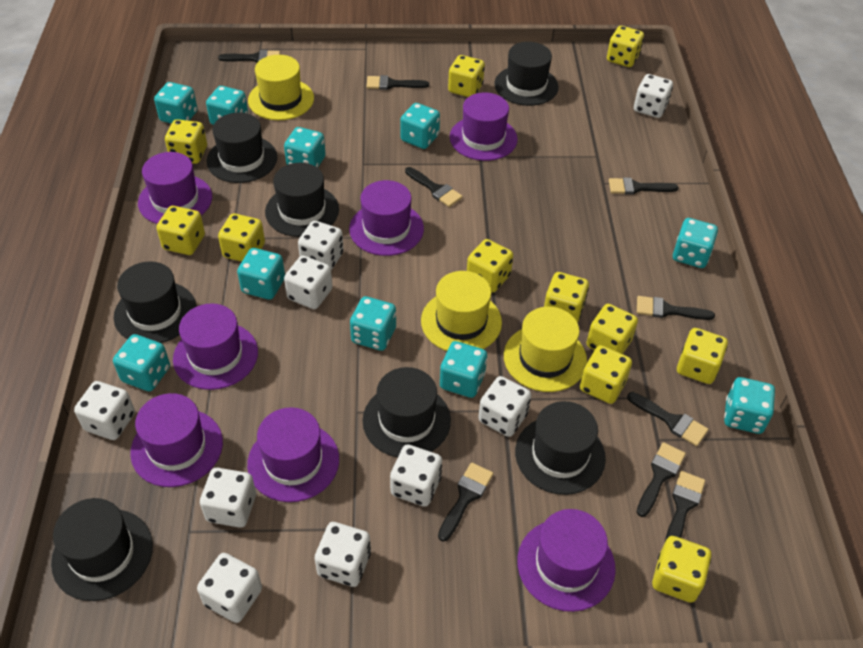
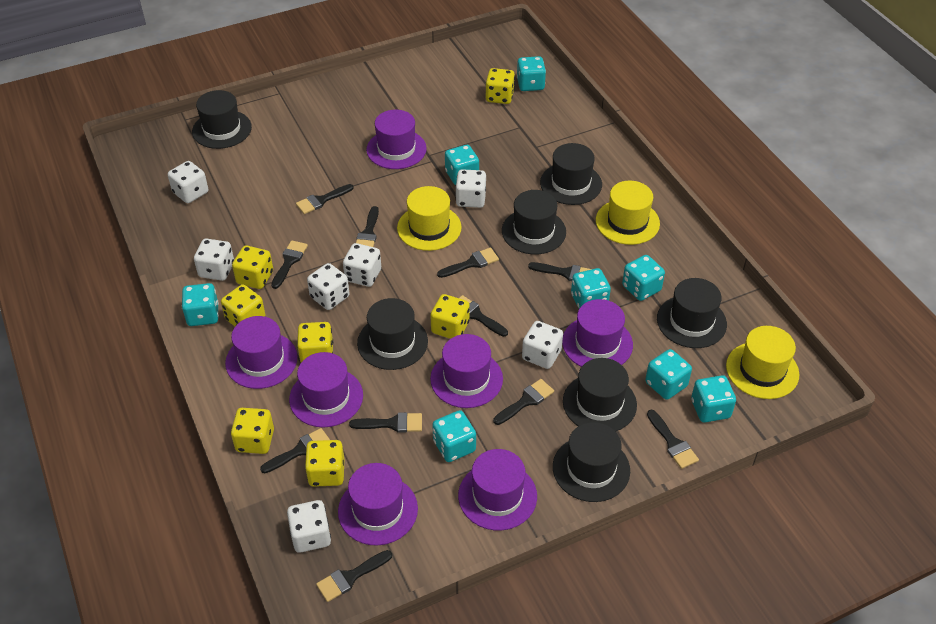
black brush: 9 -> 11
turquoise dice: 10 -> 8
white dice: 9 -> 7
yellow dice: 11 -> 7

